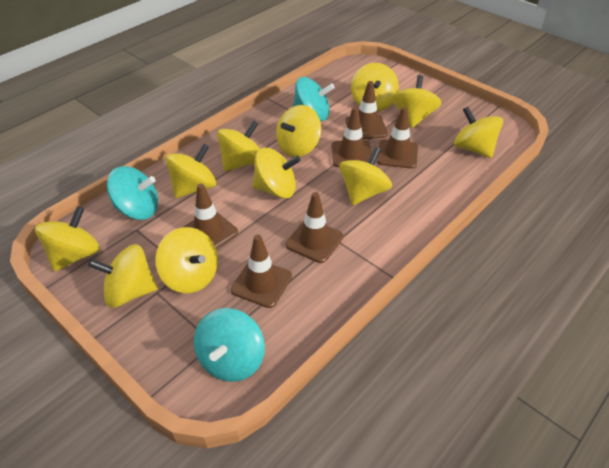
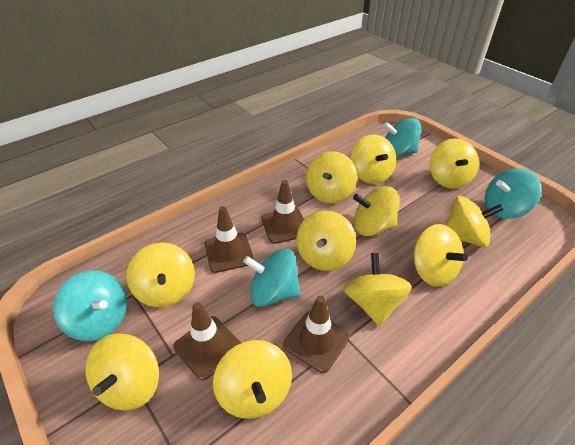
brown traffic cone: 6 -> 4
turquoise spinning top: 3 -> 4

